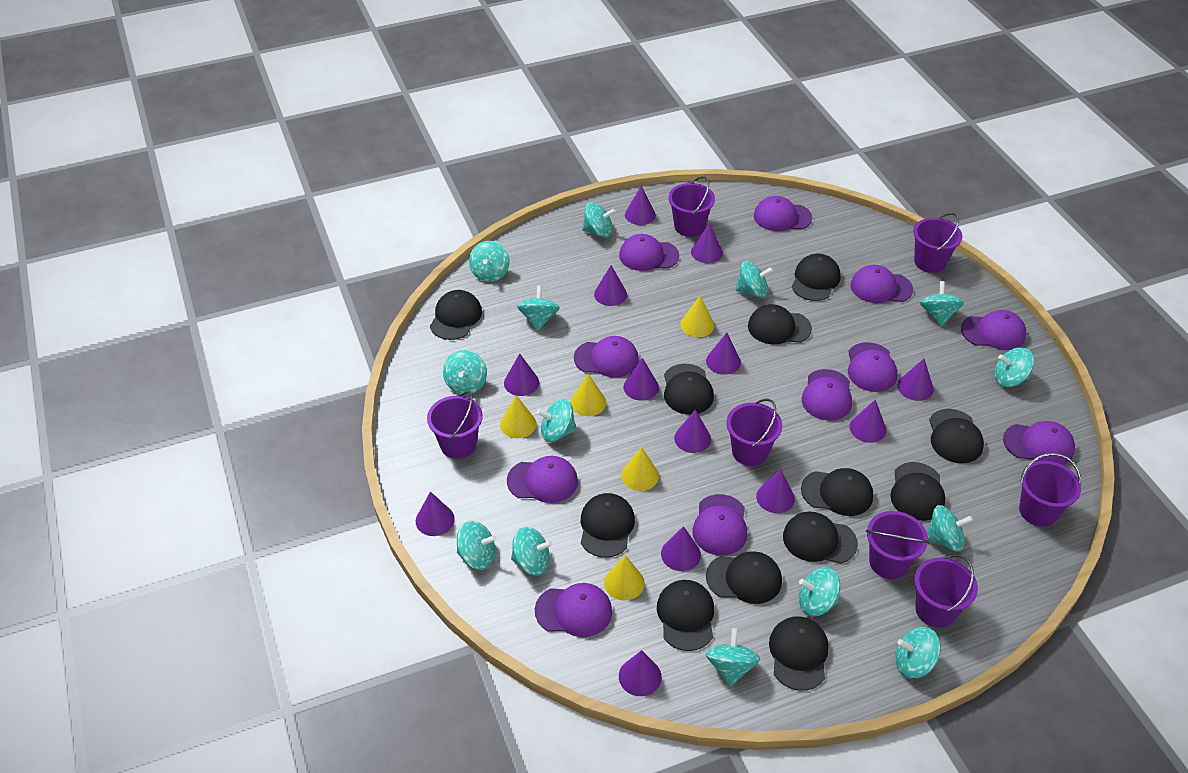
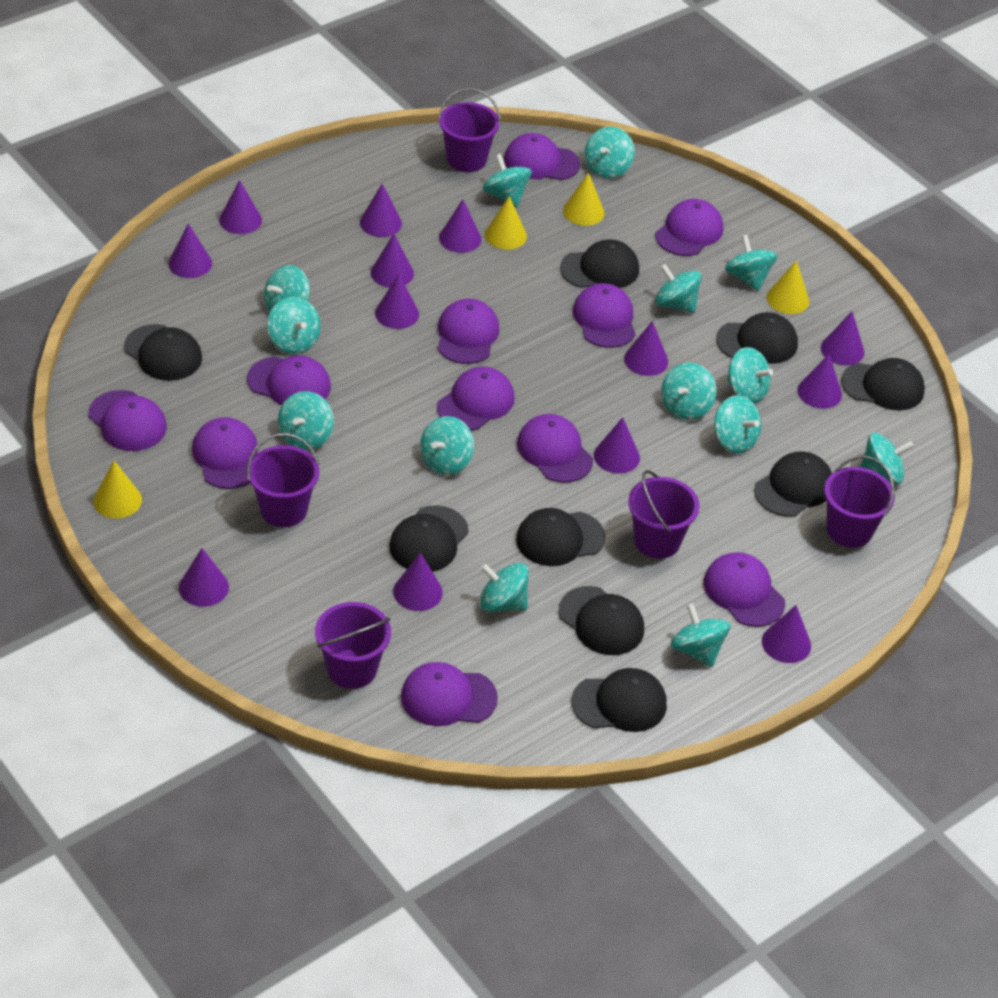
black cap: 12 -> 9
purple bucket: 7 -> 5
yellow cone: 5 -> 4

